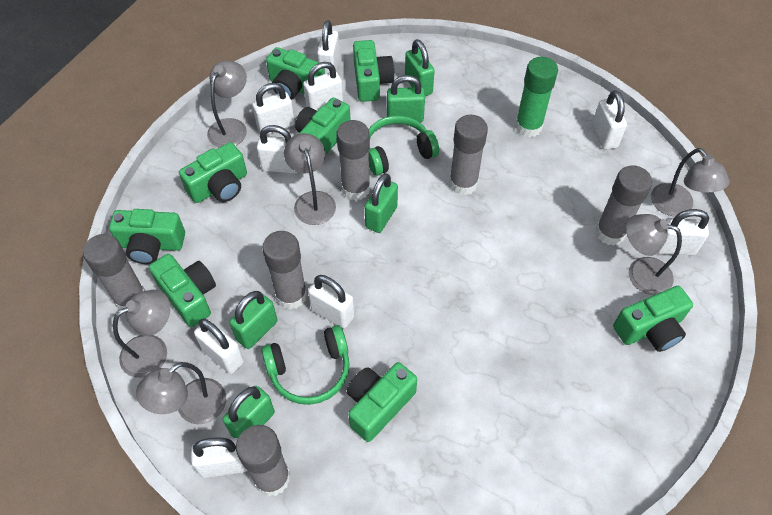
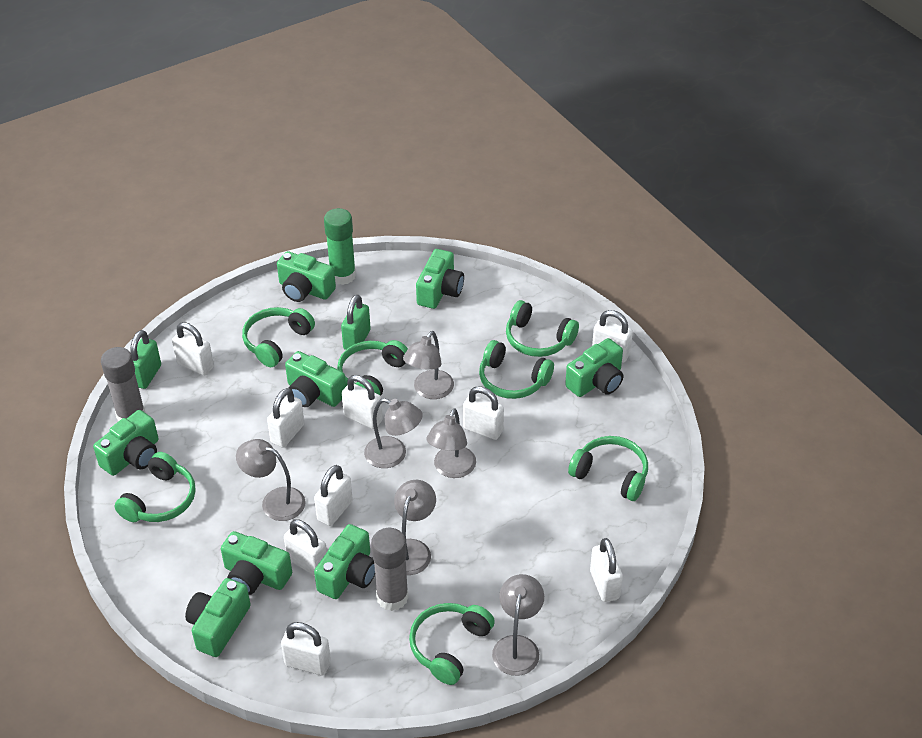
green headphones: 2 -> 7
green padlock: 5 -> 2
grey glue stick: 6 -> 2

